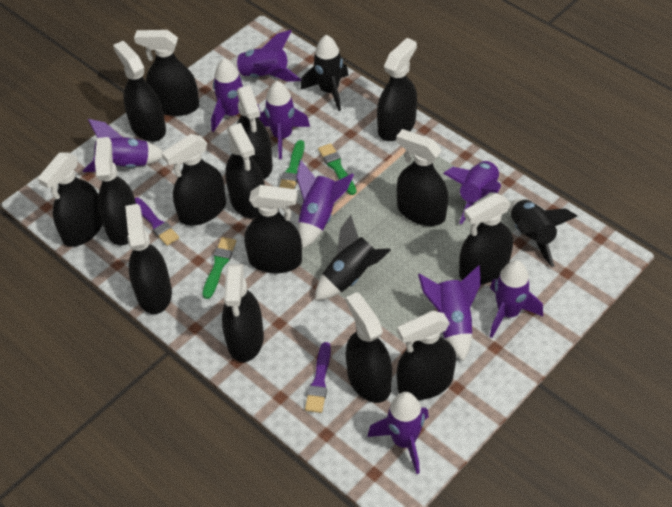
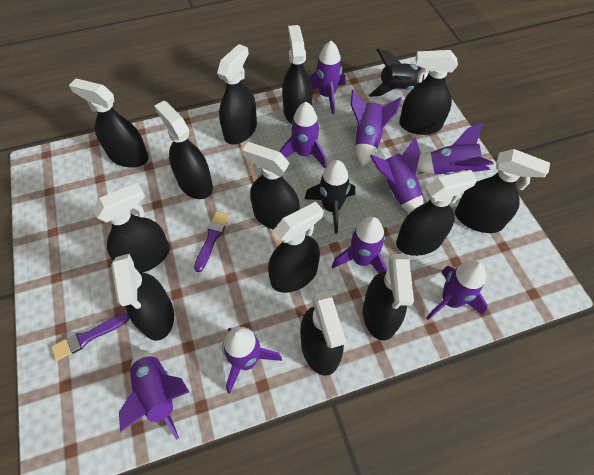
black rocket: 3 -> 2
black spray bottle: 15 -> 13
green brush: 3 -> 0

